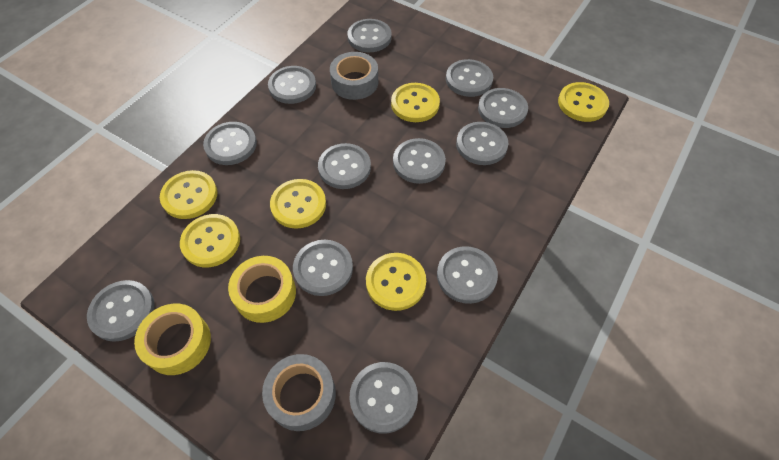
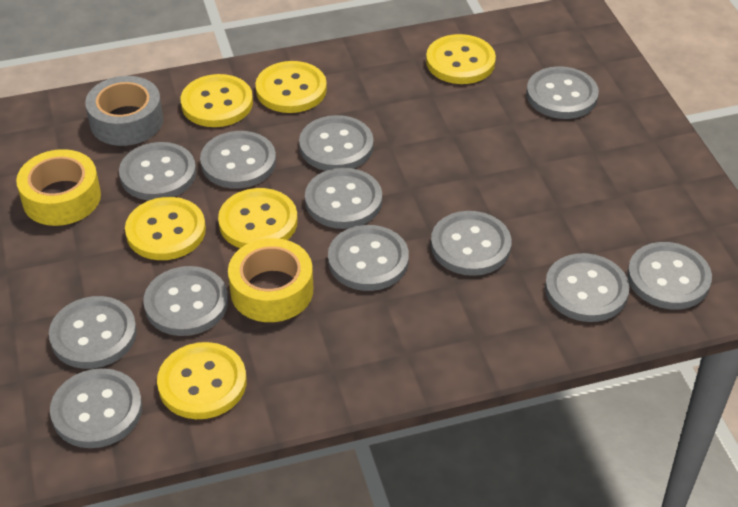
grey tape: 2 -> 1

